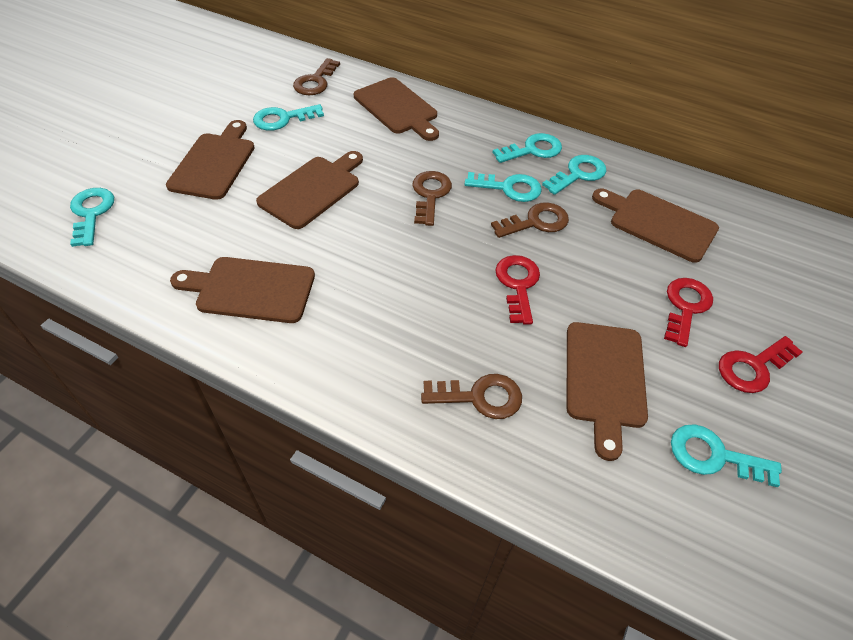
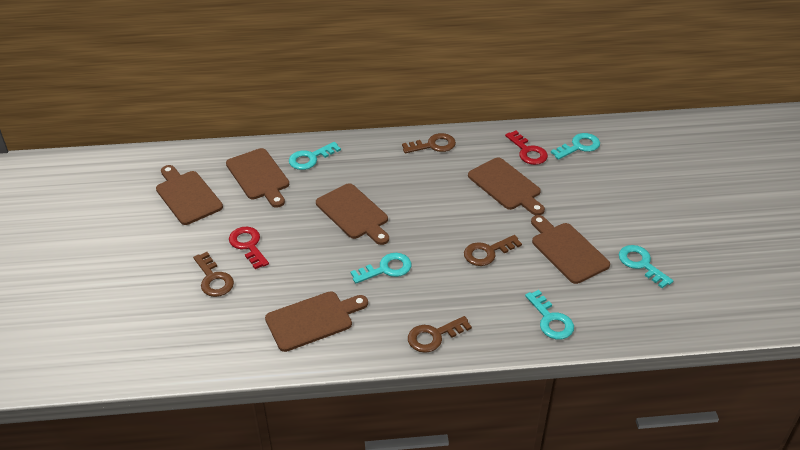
red key: 3 -> 2
turquoise key: 6 -> 5

